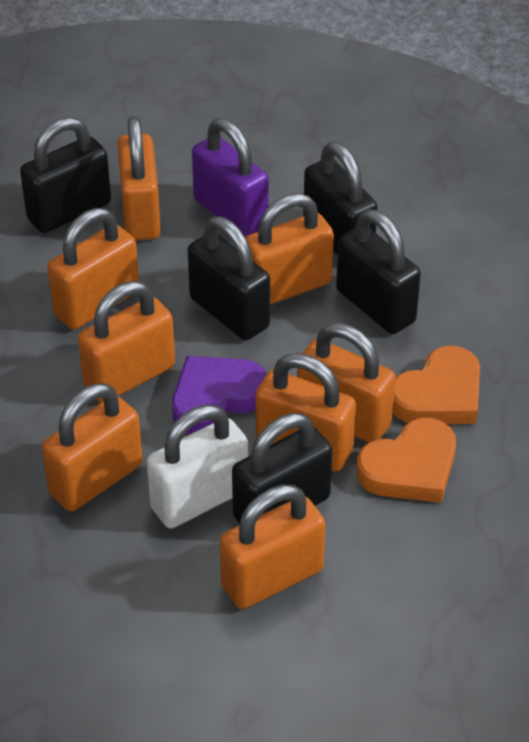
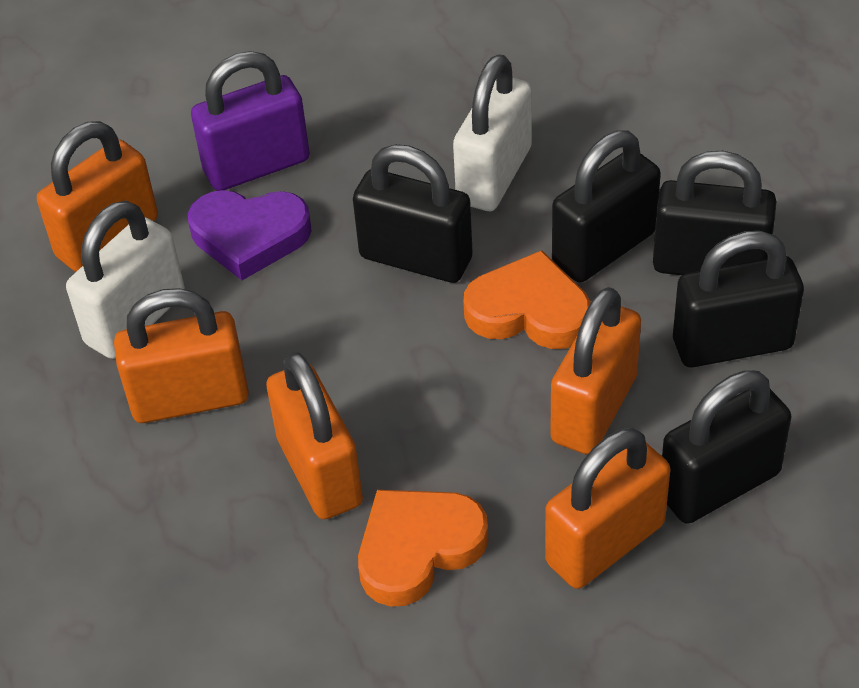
orange padlock: 8 -> 5
white padlock: 1 -> 2

